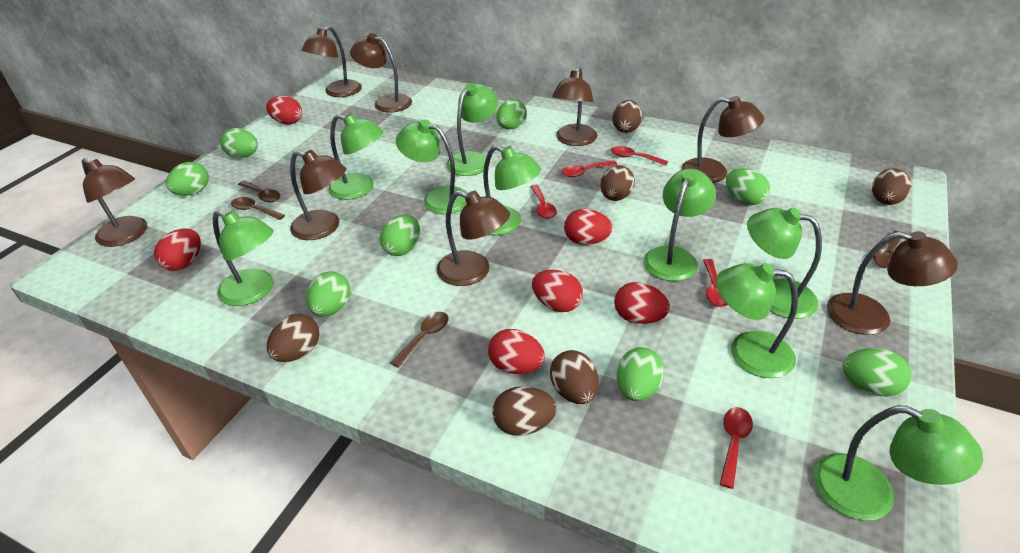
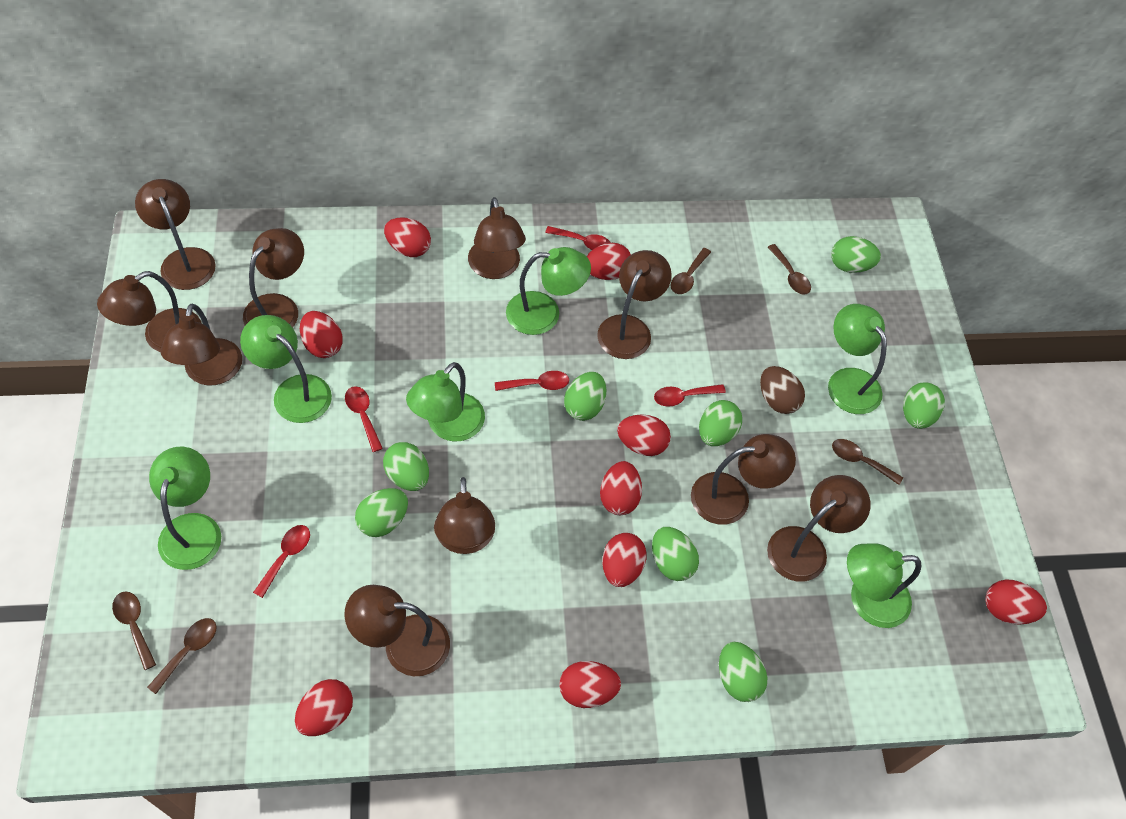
brown egg: 6 -> 1
brown lamp: 8 -> 10
brown spoon: 4 -> 5
green lamp: 9 -> 6
red egg: 6 -> 9

